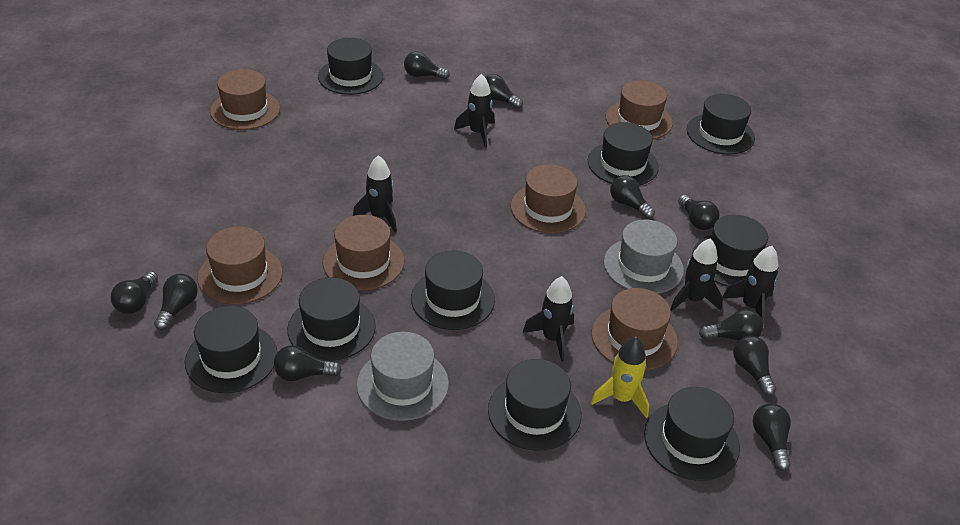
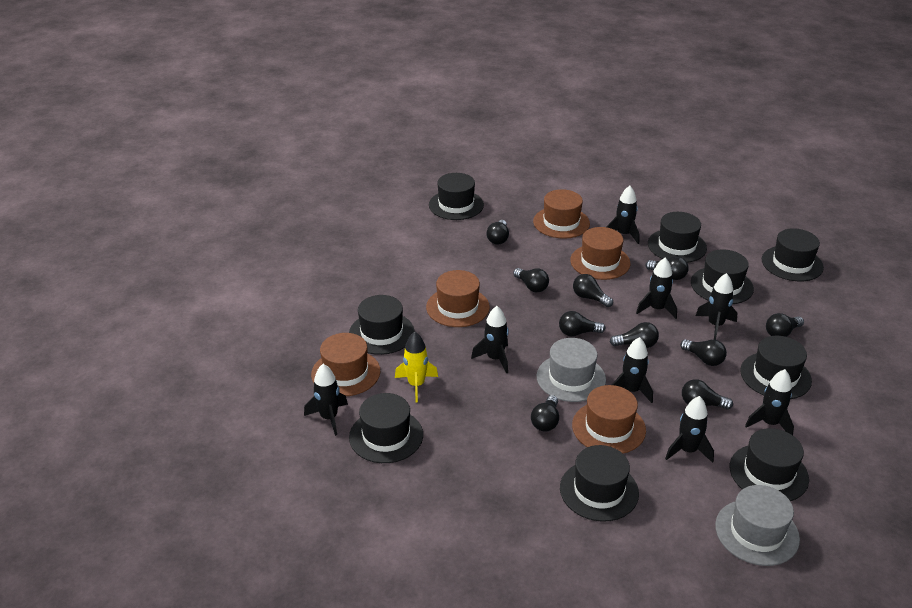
black rocket: 5 -> 8
brown hat: 6 -> 5

